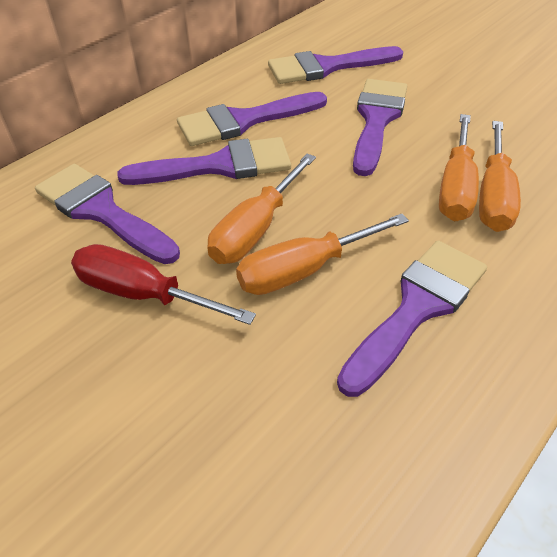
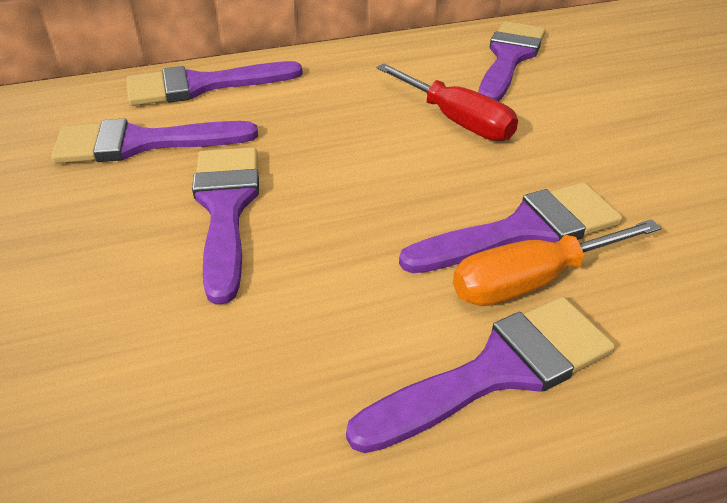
orange screwdriver: 4 -> 1

